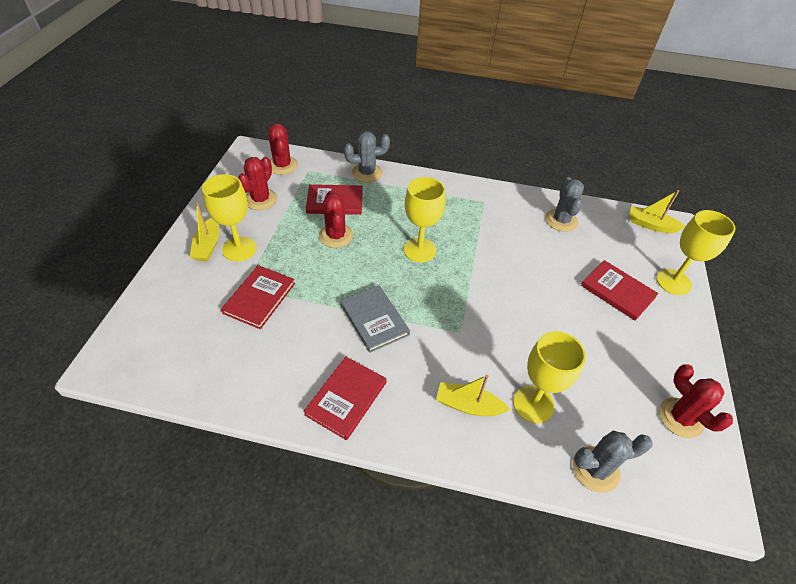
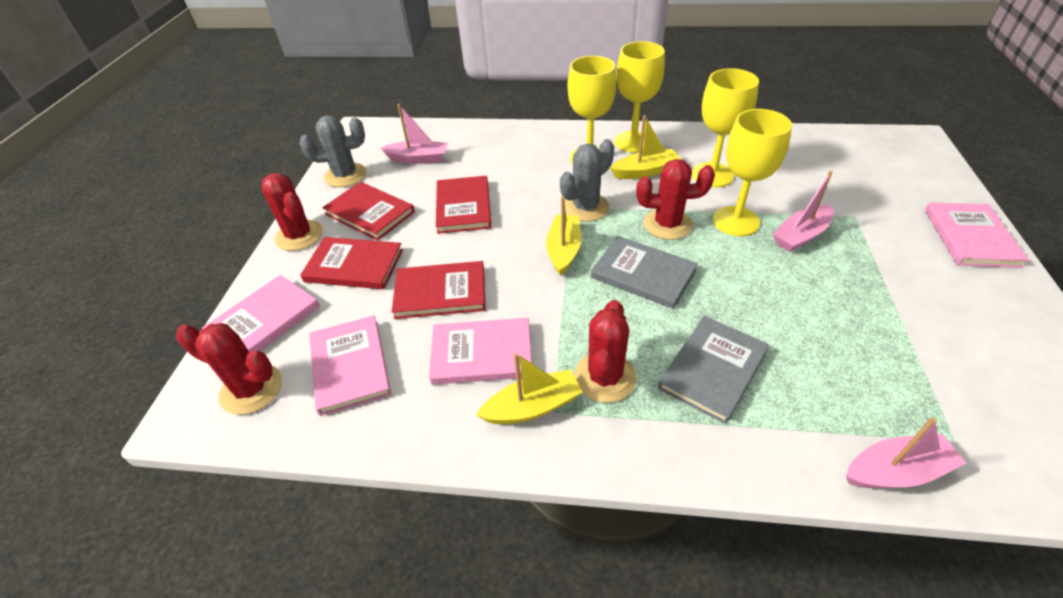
grey book: 1 -> 2
grey cactus: 3 -> 2
pink boat: 0 -> 3
pink book: 0 -> 4

